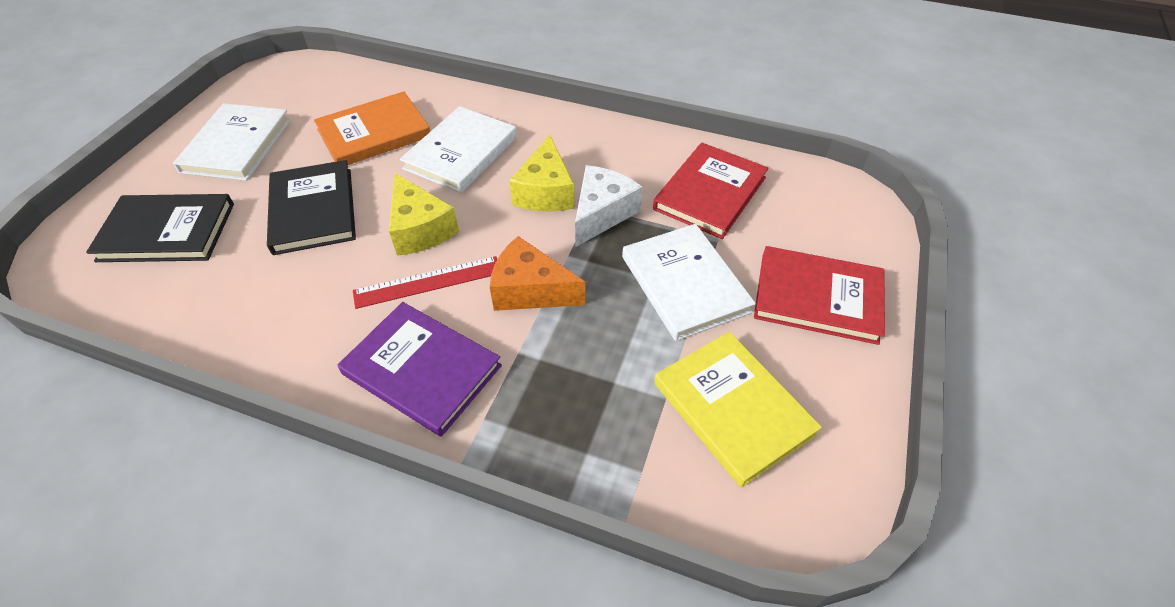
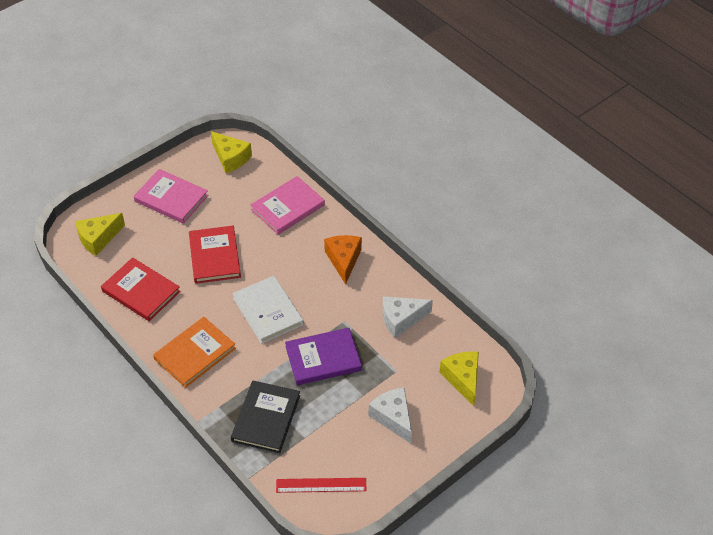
black book: 2 -> 1
pink book: 0 -> 2
white book: 3 -> 1
white cheese: 1 -> 2
yellow book: 1 -> 0
yellow cheese: 2 -> 3

